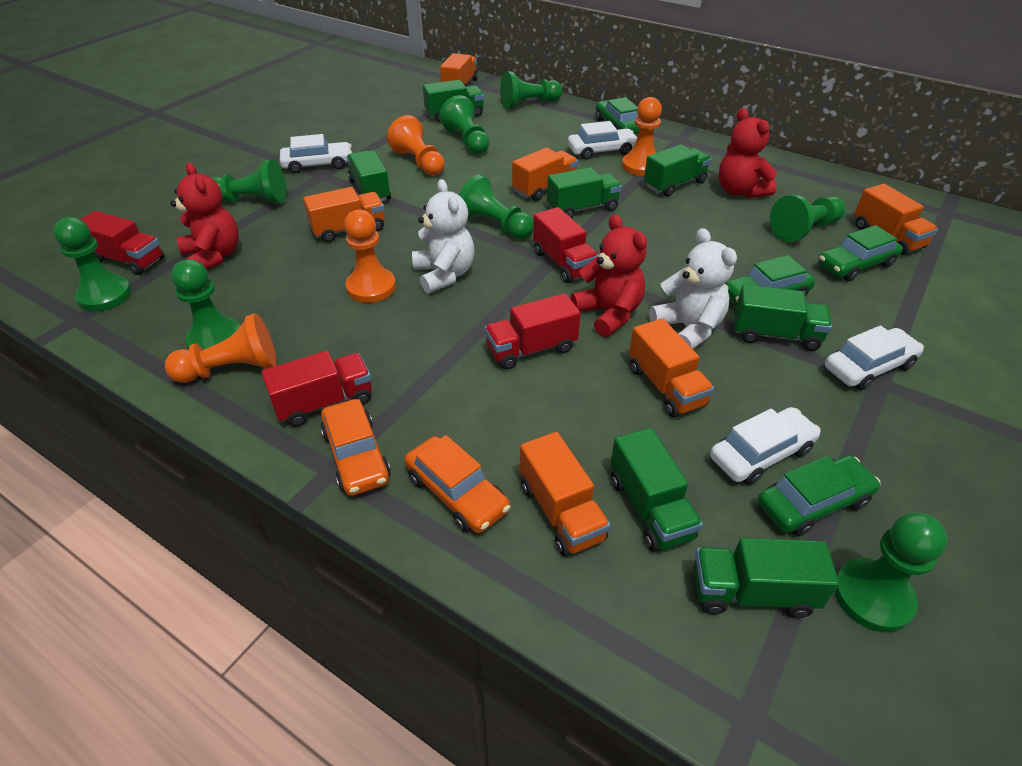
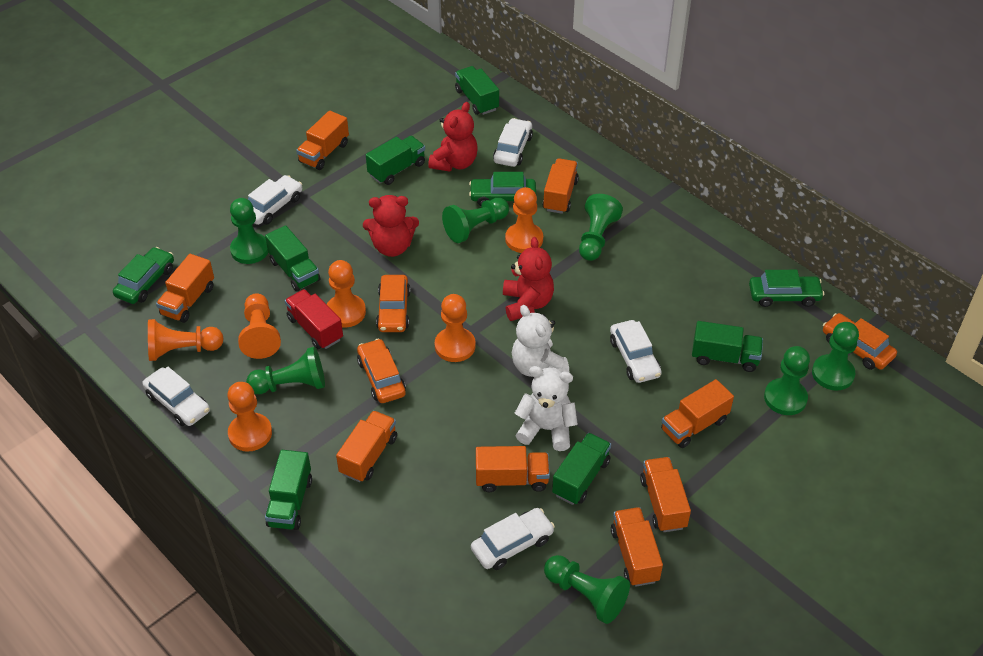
green car: 4 -> 3
green pawn: 8 -> 7
green truck: 7 -> 6
orange car: 2 -> 3
orange pawn: 4 -> 6
orange truck: 6 -> 8
red truck: 4 -> 1
white car: 4 -> 5

